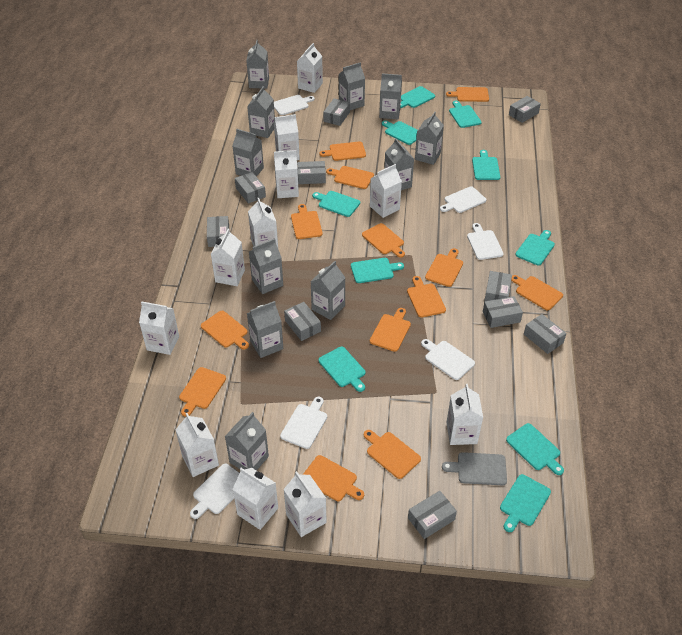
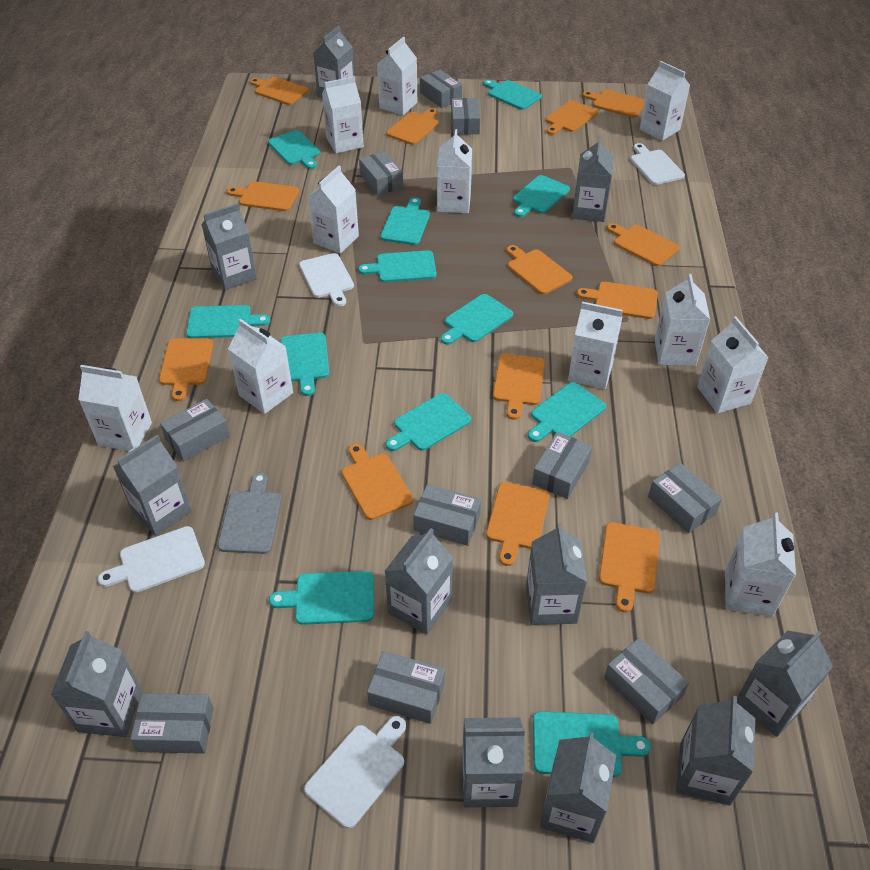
turquoise cutting board: 10 -> 12
white cutting board: 6 -> 4

